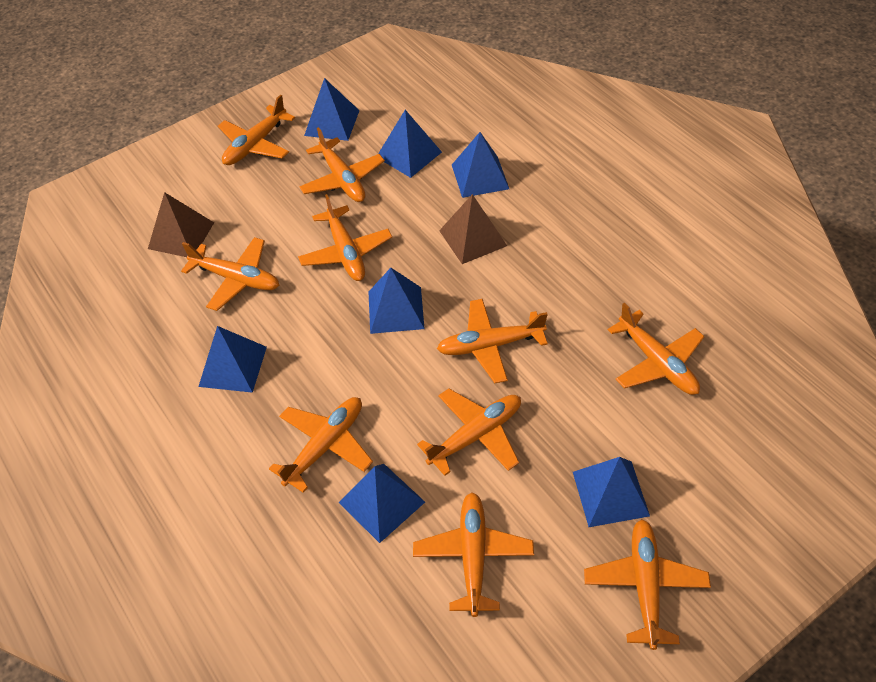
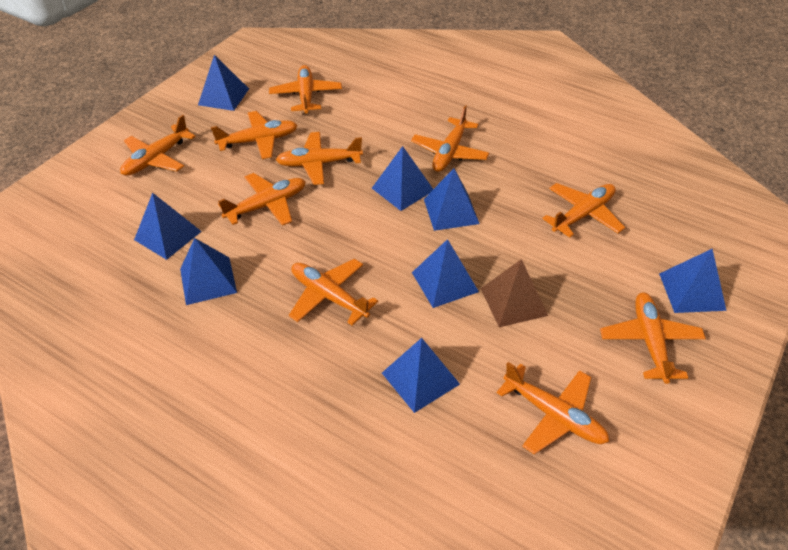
blue pyramid: 7 -> 8
brown pyramid: 2 -> 1

